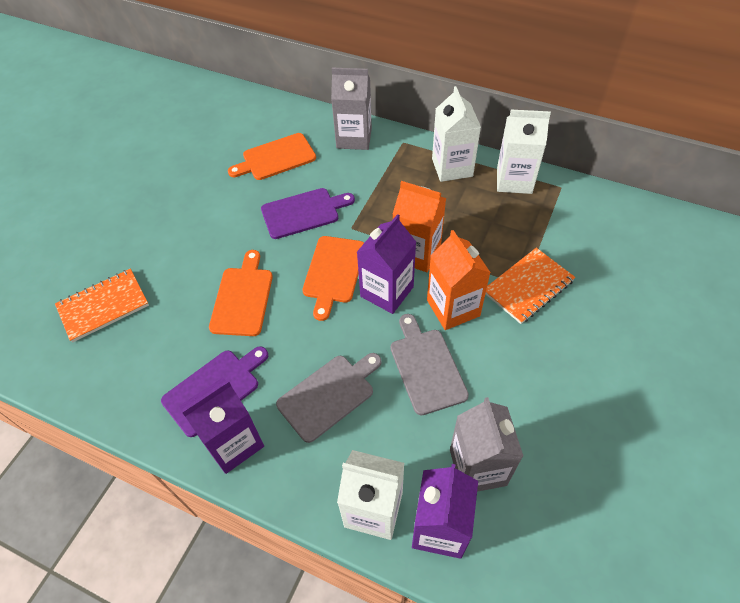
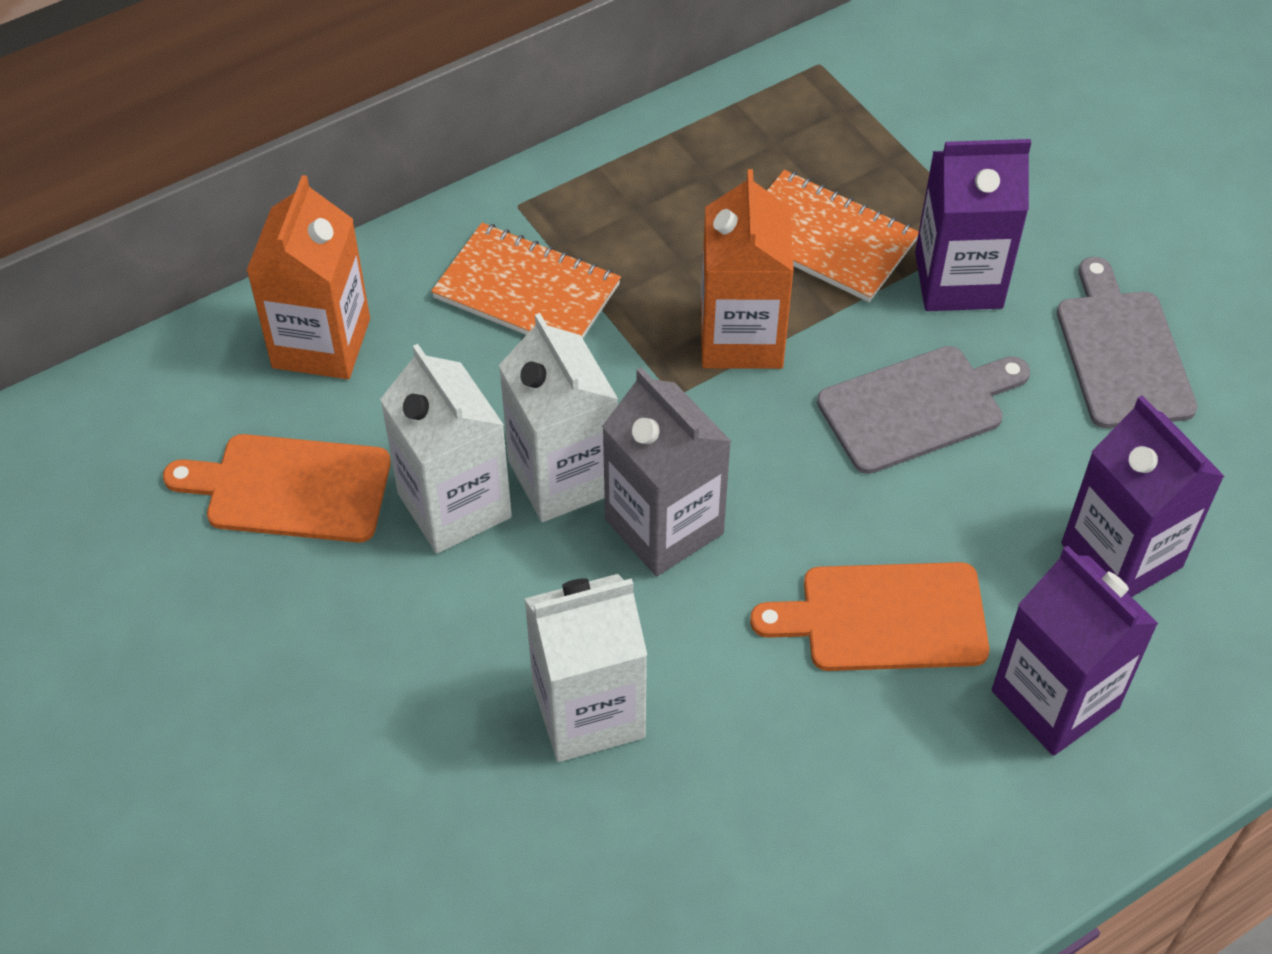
grey carton: 2 -> 1
orange cutting board: 3 -> 2
purple cutting board: 2 -> 0

